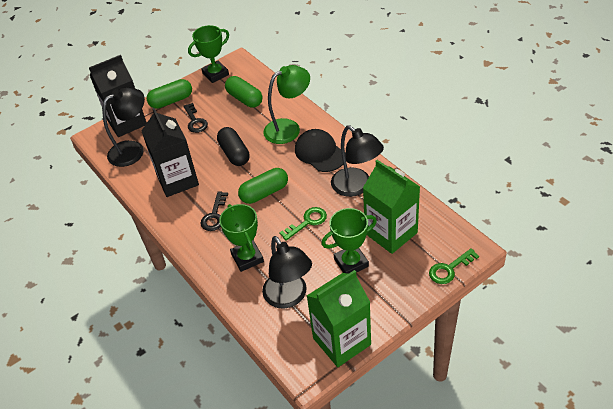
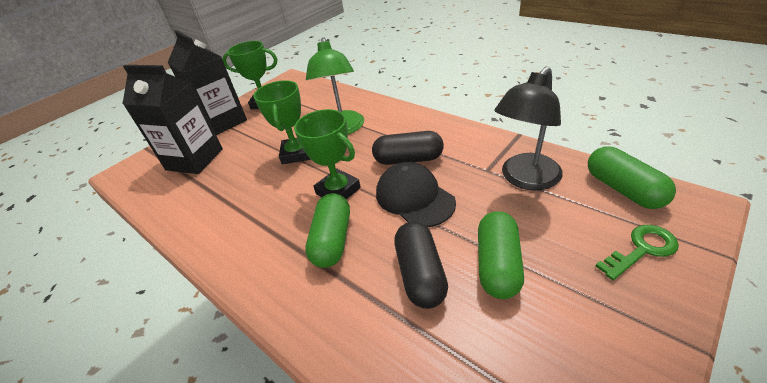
black capsule: 1 -> 2
black key: 2 -> 0
black lamp: 3 -> 1
green carton: 2 -> 0
green key: 2 -> 1

